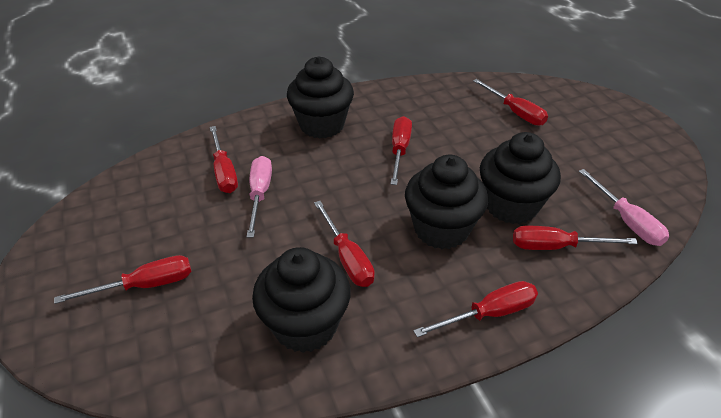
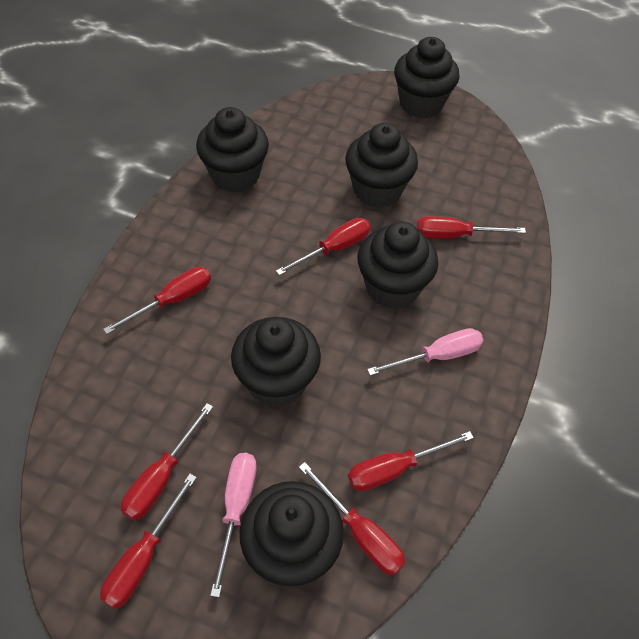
black cupcake: 4 -> 6

